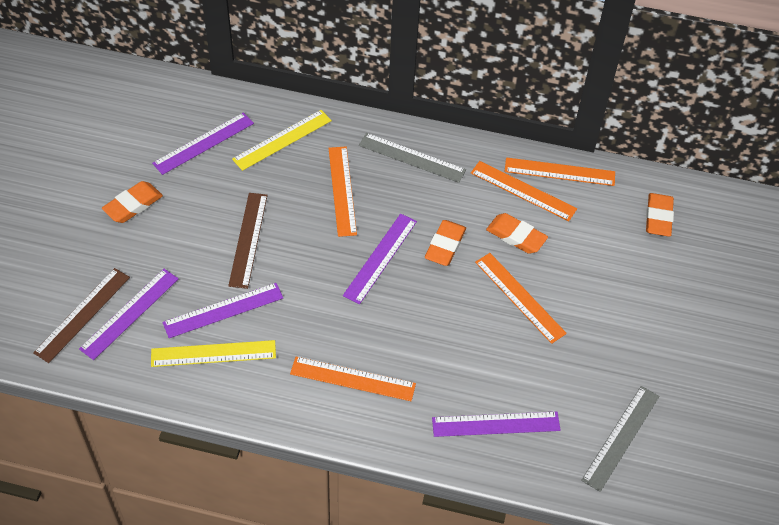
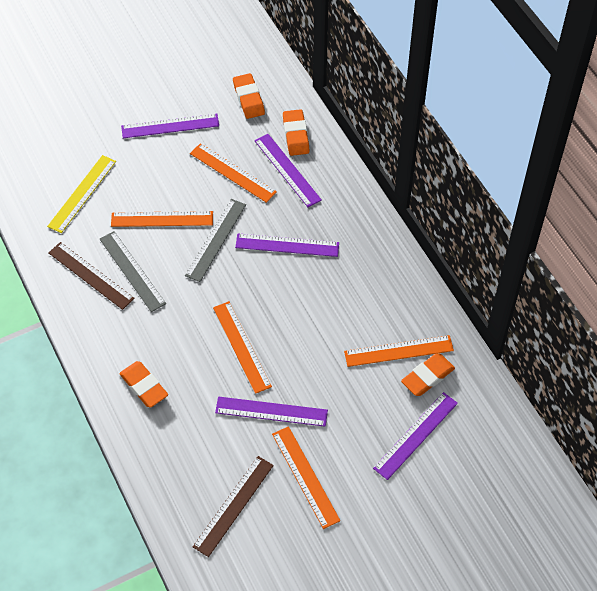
yellow ruler: 2 -> 1

